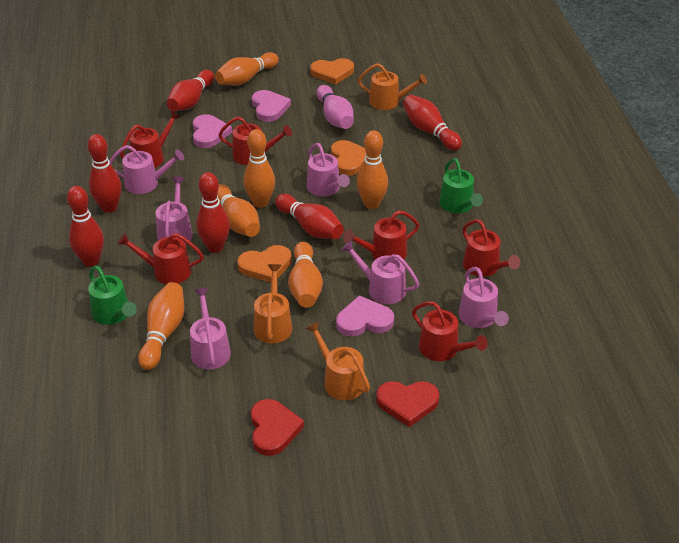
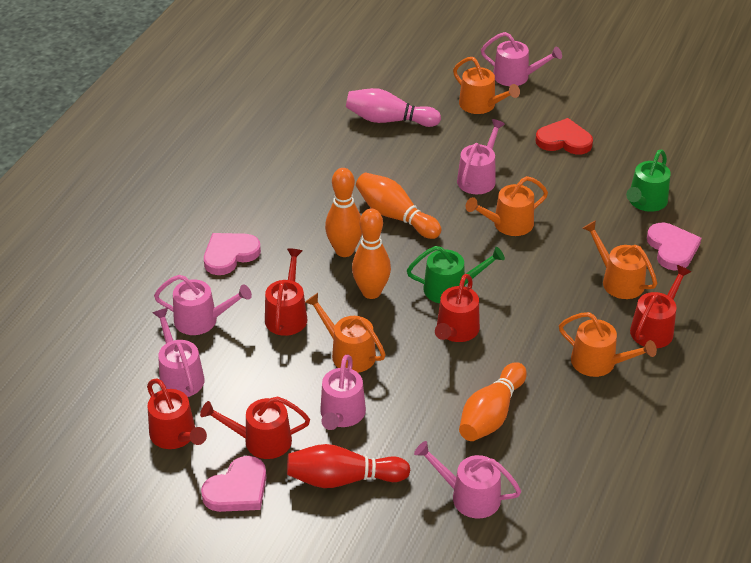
orange bowling pin: 6 -> 4
orange heart: 3 -> 0
orange watering can: 3 -> 5
red bowling pin: 6 -> 1
red heart: 2 -> 1
red watering can: 6 -> 5

